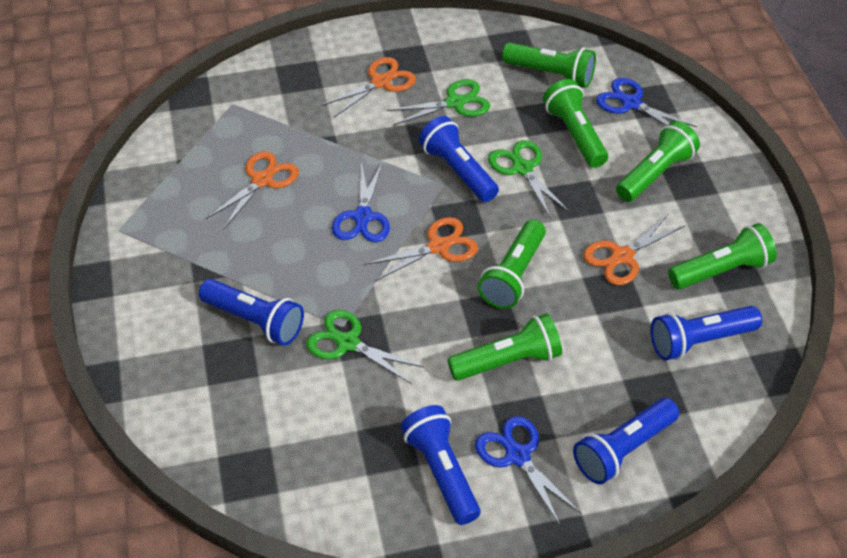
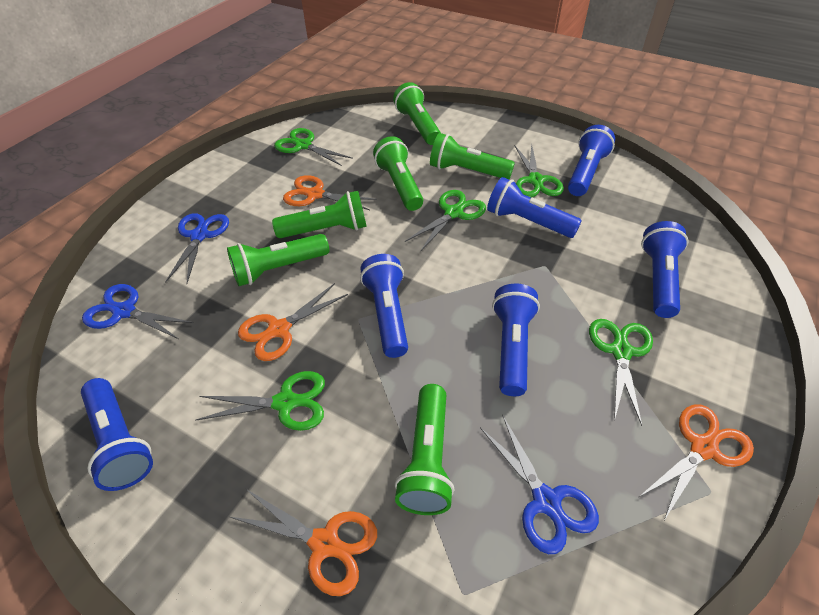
blue flashlight: 5 -> 6
green scissors: 3 -> 5

